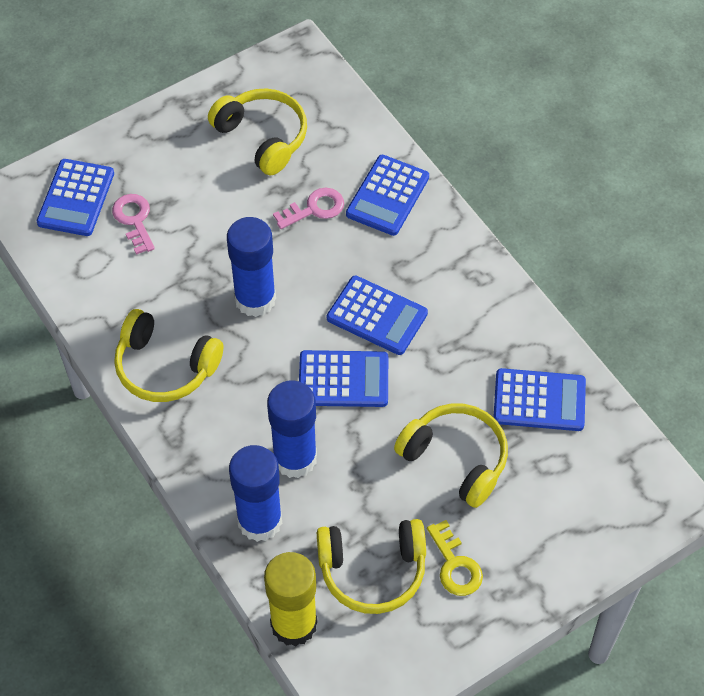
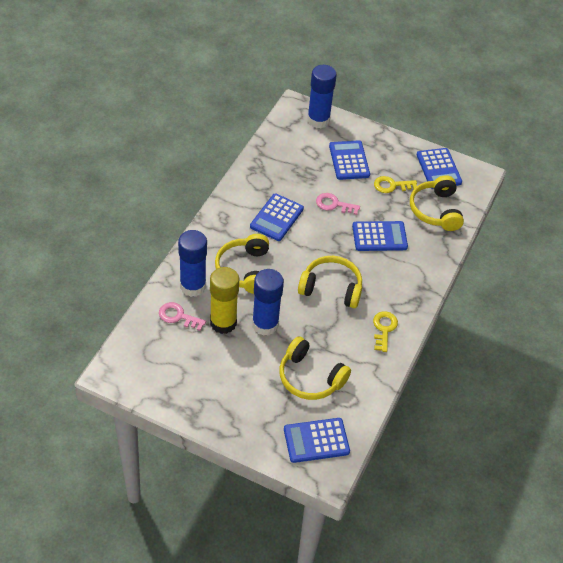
yellow key: 1 -> 2

